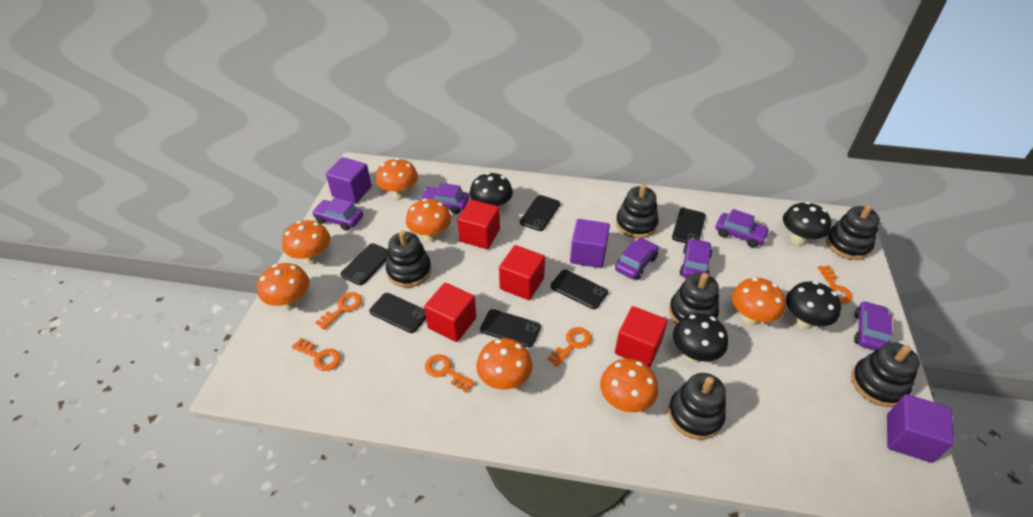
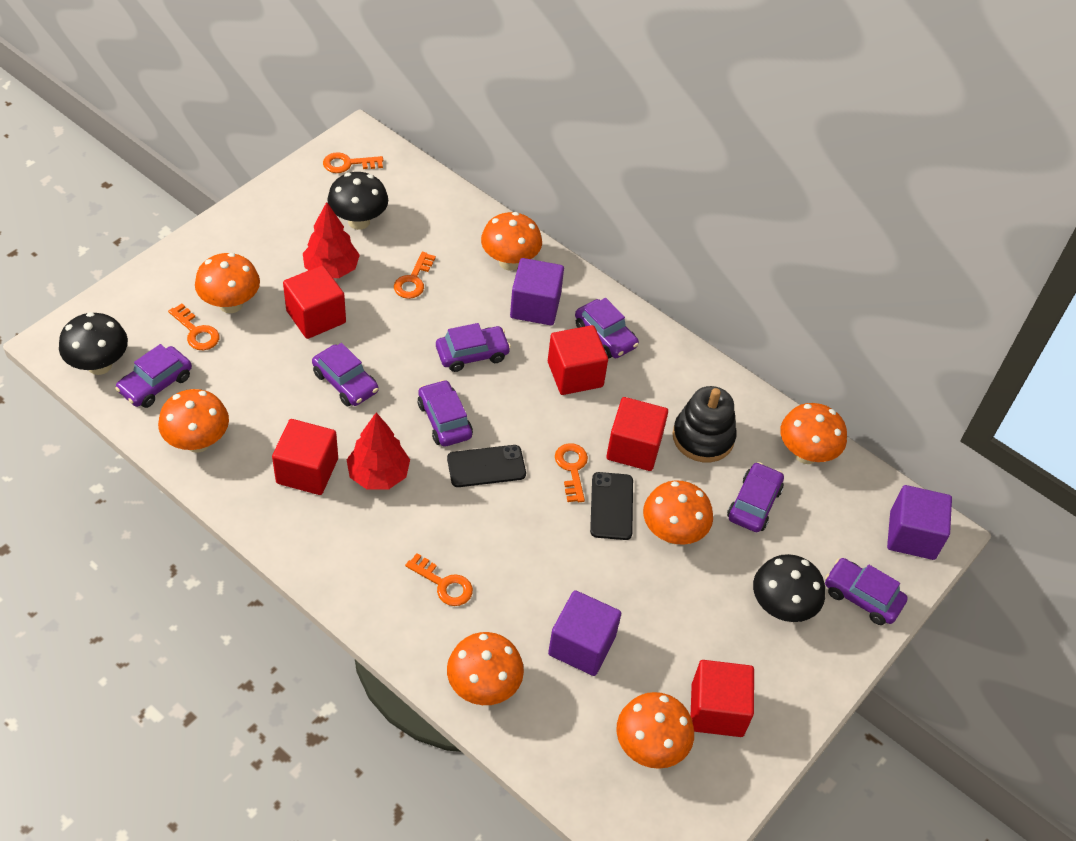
black mushroom: 4 -> 3
black phone: 6 -> 2
black stacking toy: 6 -> 1
purple car: 6 -> 7
red cube: 4 -> 5
red tree: 0 -> 2

